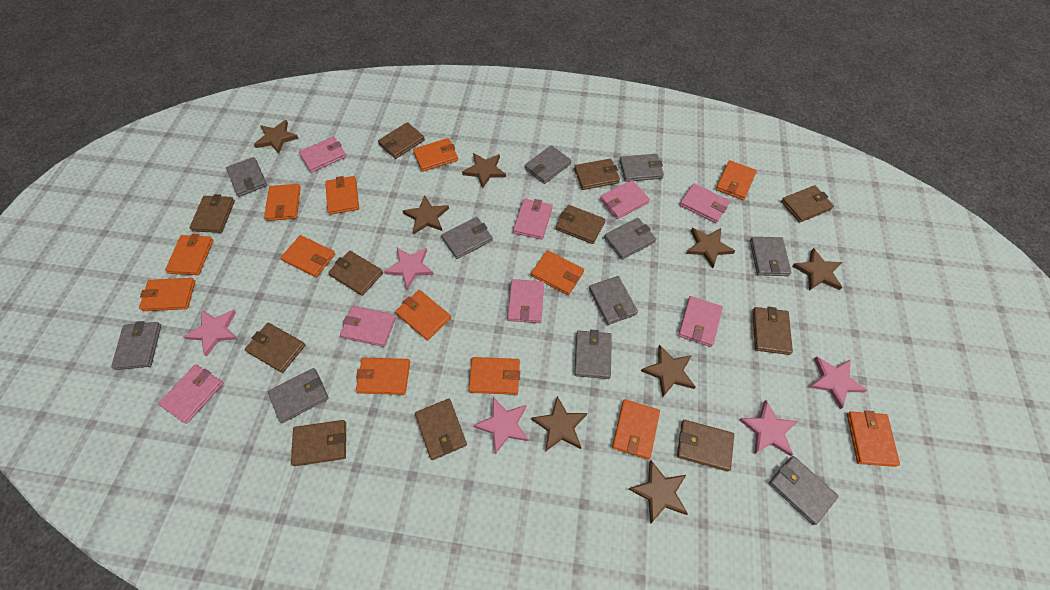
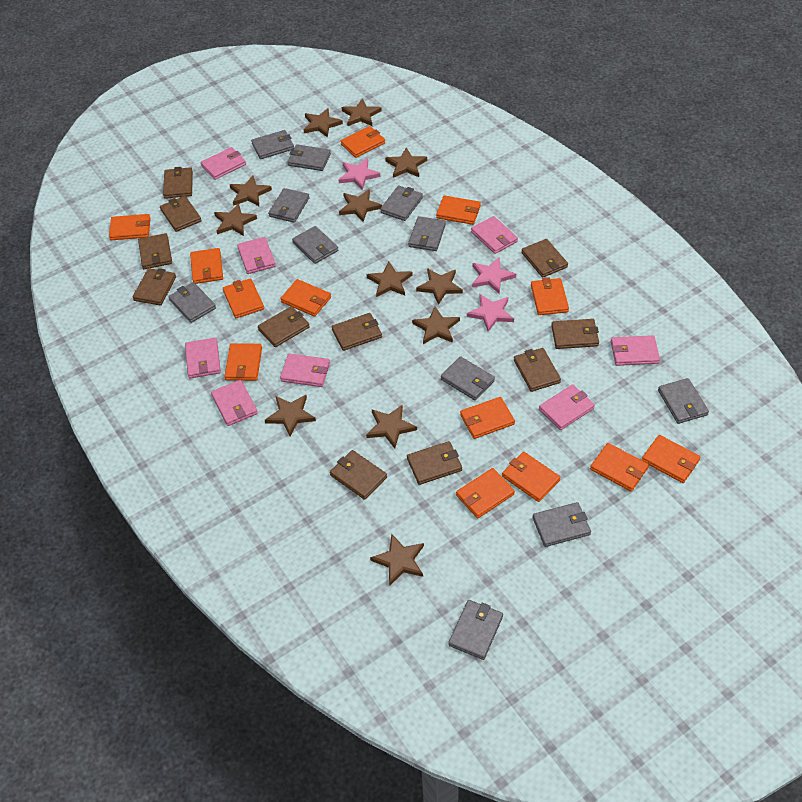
brown star: 8 -> 12
pink star: 5 -> 3

